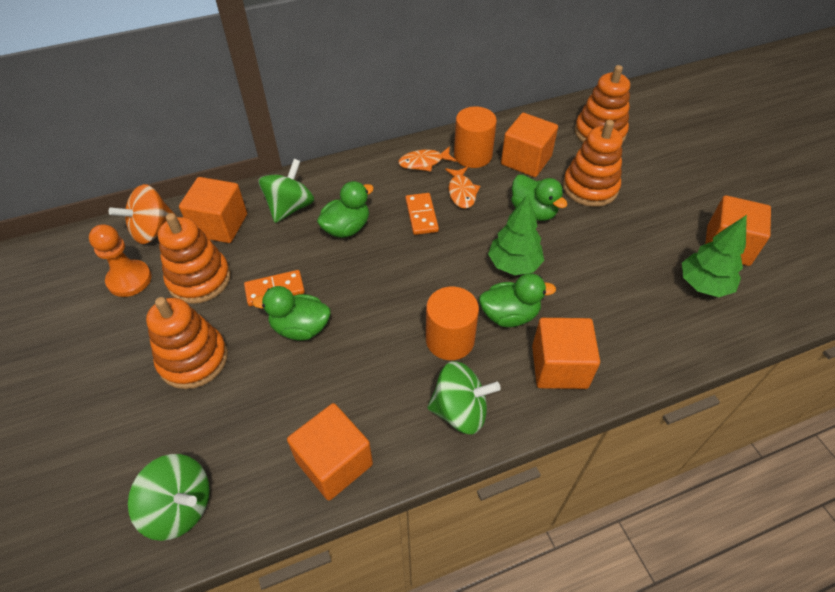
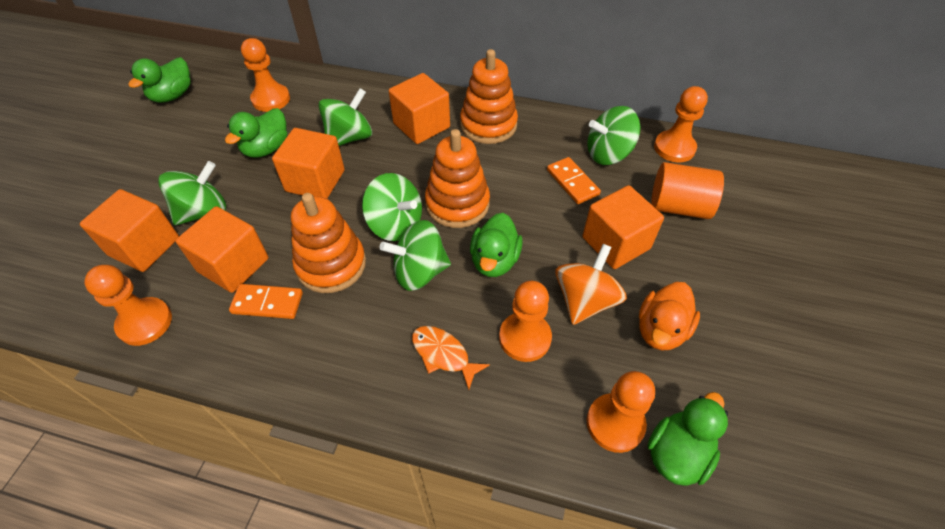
green spinning top: 3 -> 5
green tree: 2 -> 0
orange cylinder: 2 -> 1
orange duck: 0 -> 1
orange fish: 2 -> 1
orange pawn: 1 -> 5
orange stacking toy: 4 -> 3

